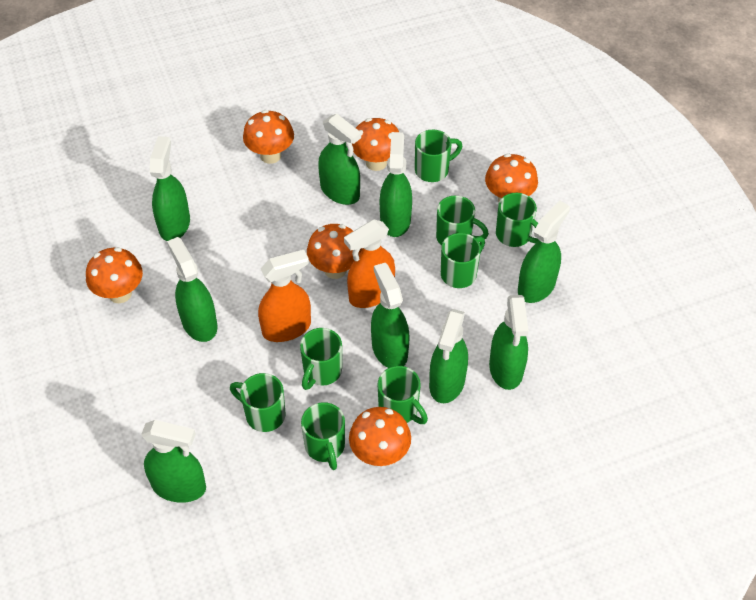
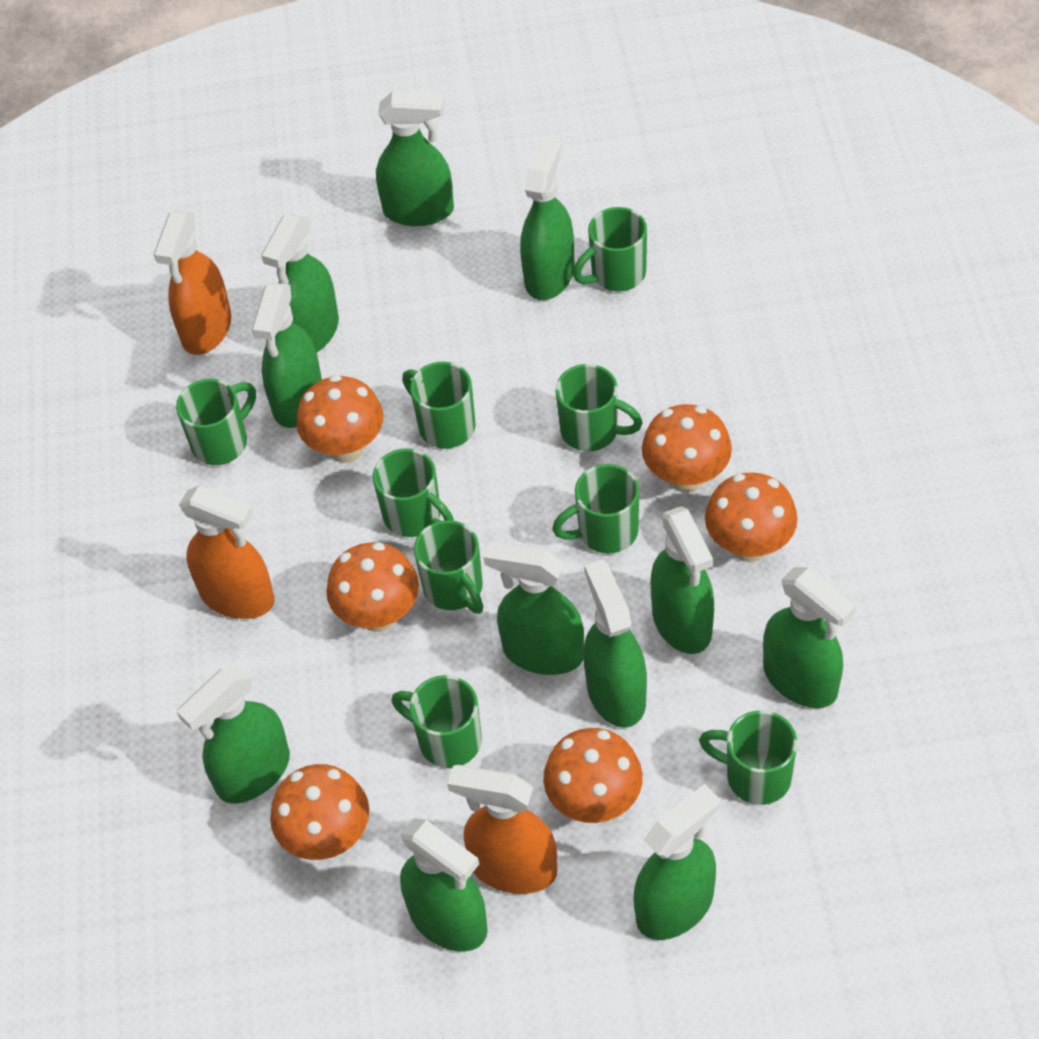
green mug: 8 -> 9
green spray bottle: 9 -> 11
orange spray bottle: 2 -> 3

